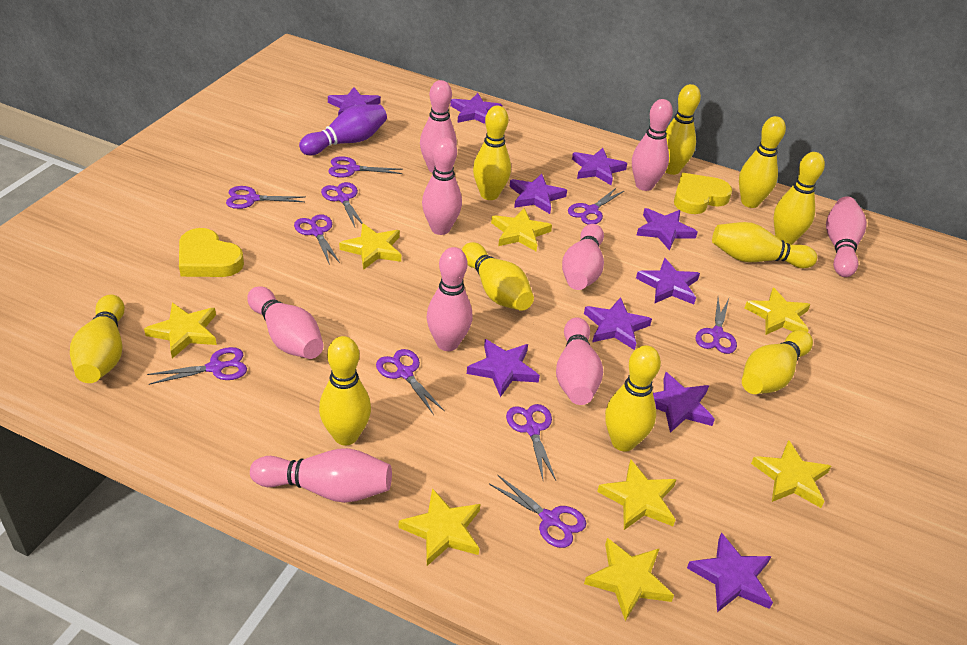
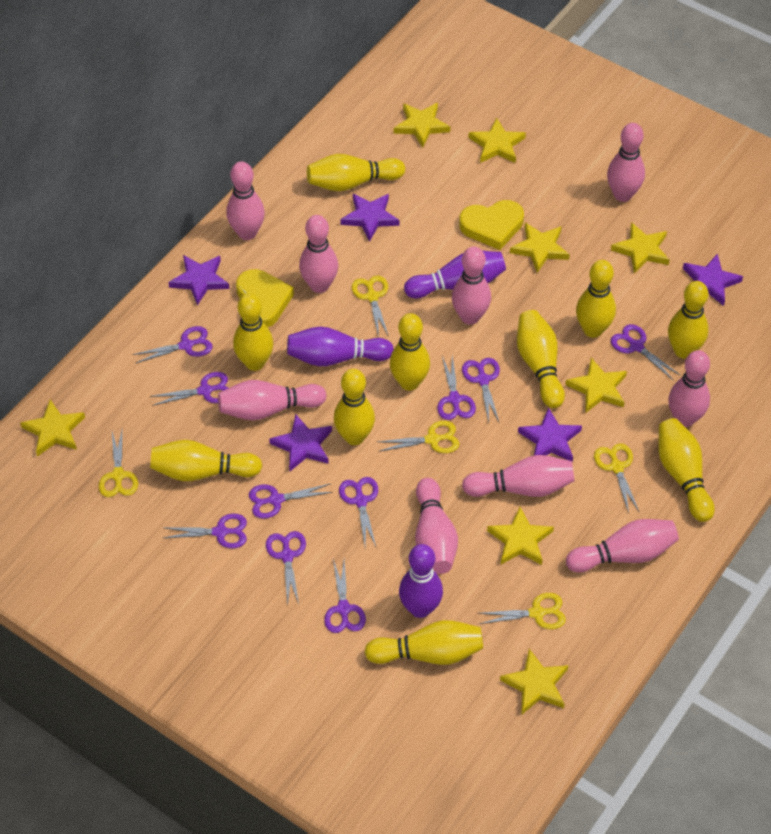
purple bowling pin: 1 -> 3
purple star: 10 -> 5
yellow scissors: 0 -> 5

